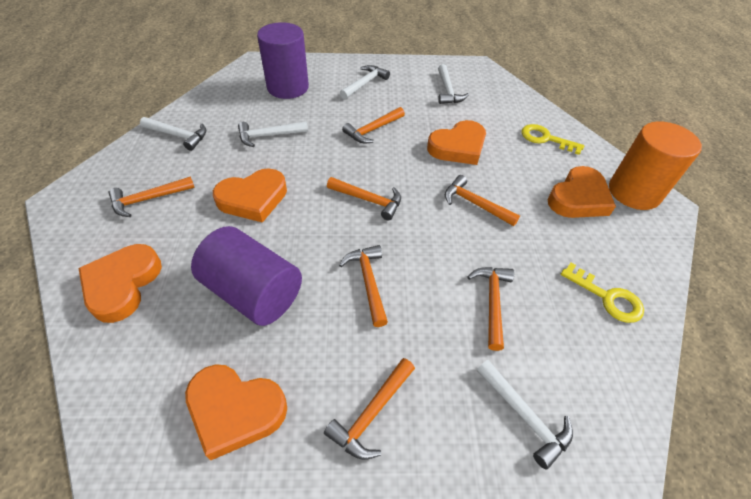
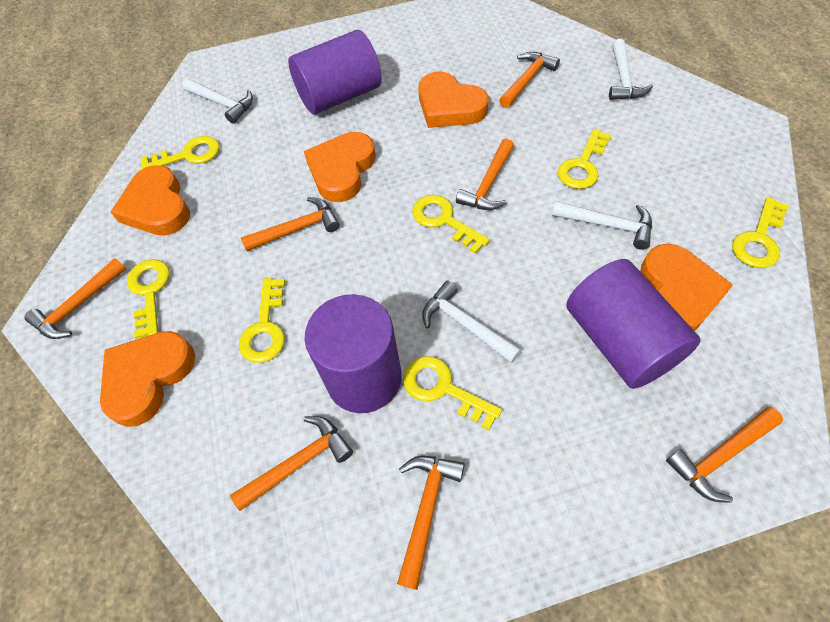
orange cylinder: 1 -> 0
purple cylinder: 2 -> 3
white hammer: 5 -> 4
yellow key: 2 -> 7

